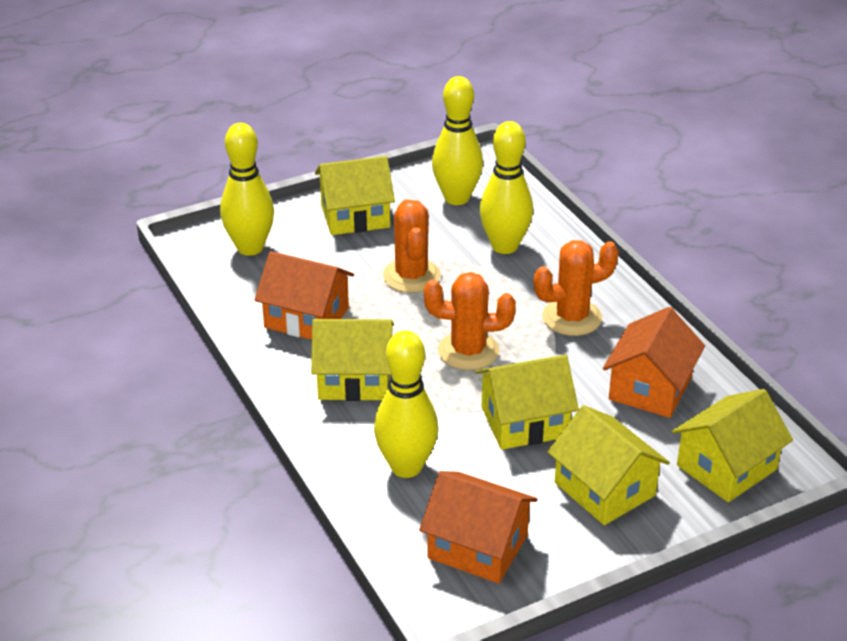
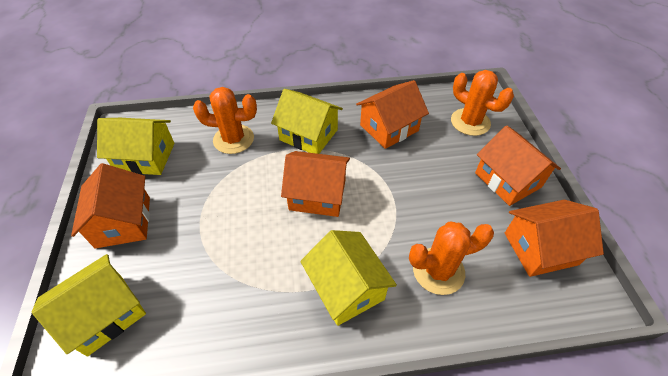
orange house: 3 -> 5
yellow bowling pin: 4 -> 0
yellow house: 5 -> 4

